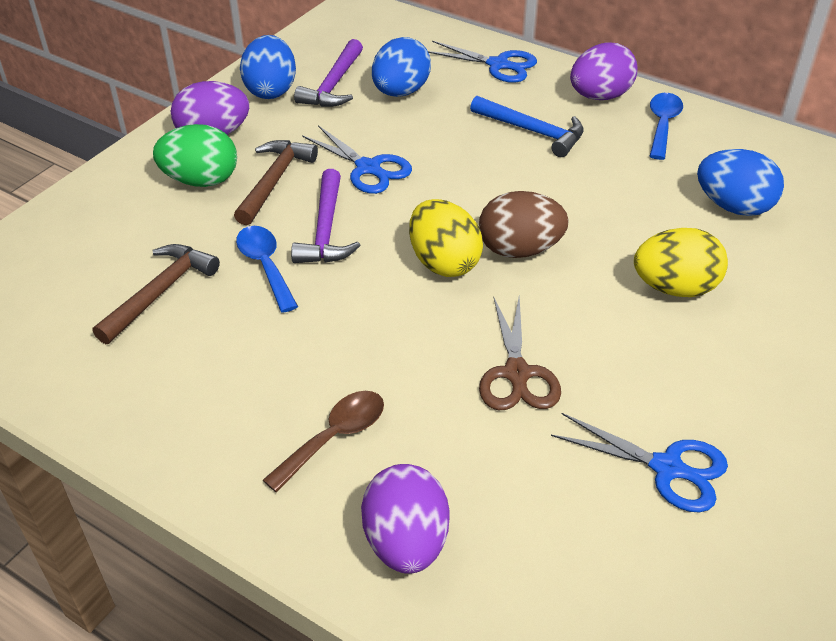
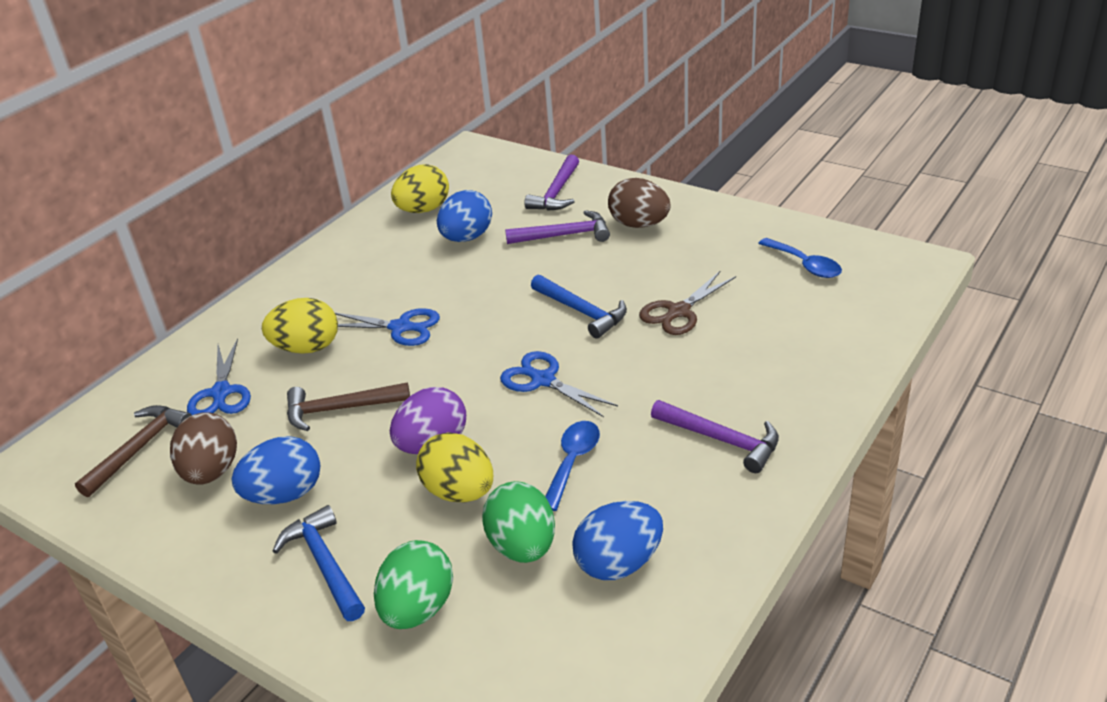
blue hammer: 1 -> 2
brown egg: 1 -> 2
brown spoon: 1 -> 0
green egg: 1 -> 2
purple egg: 3 -> 1
purple hammer: 2 -> 3
yellow egg: 2 -> 3

